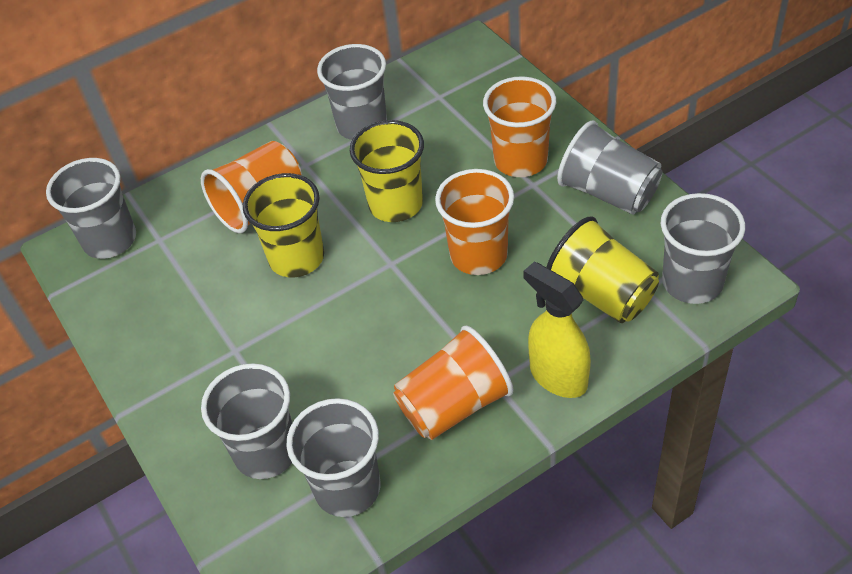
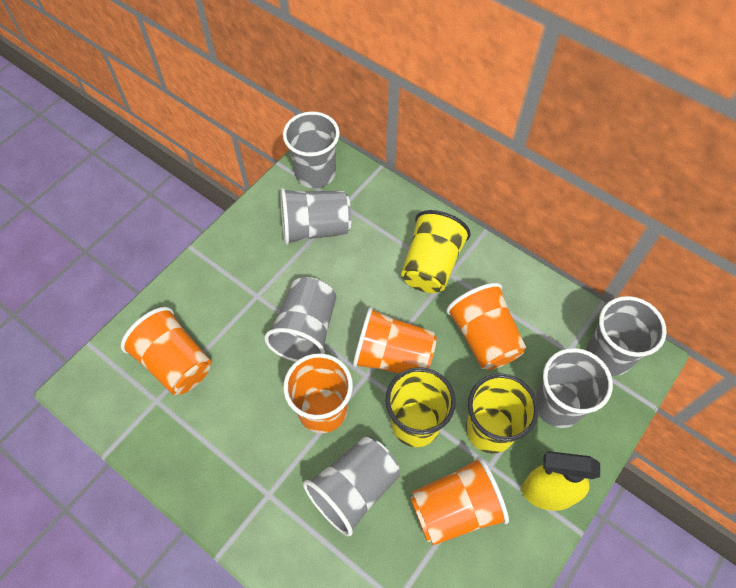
orange cup: 4 -> 5

